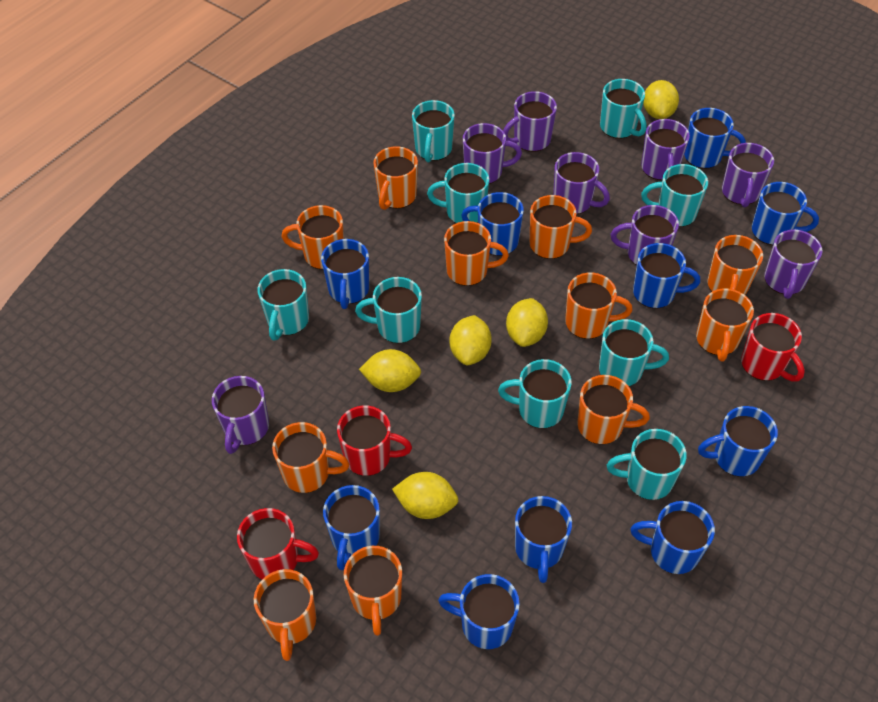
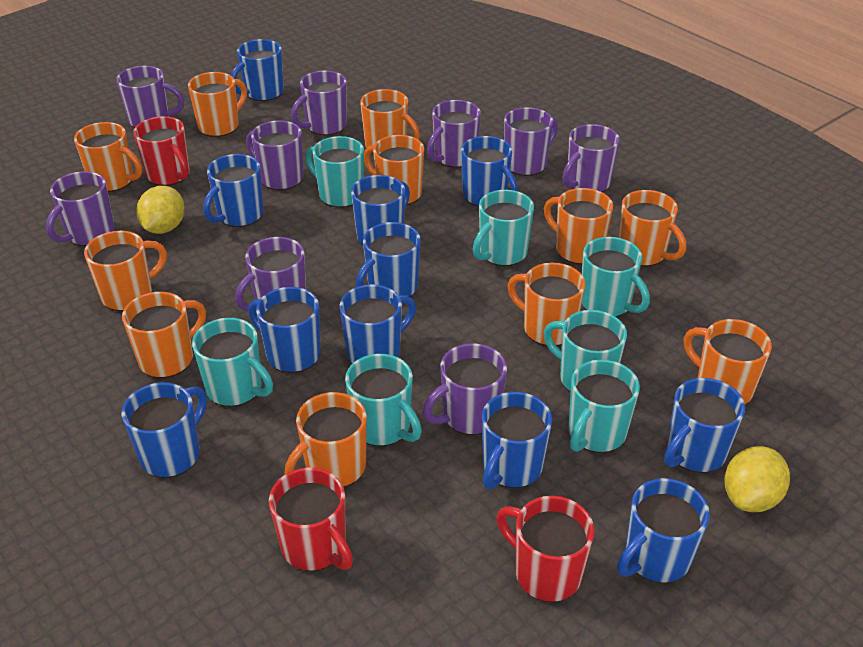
blue mug: 10 -> 11
purple mug: 8 -> 9
turquoise mug: 9 -> 7
yellow lemon: 5 -> 2

